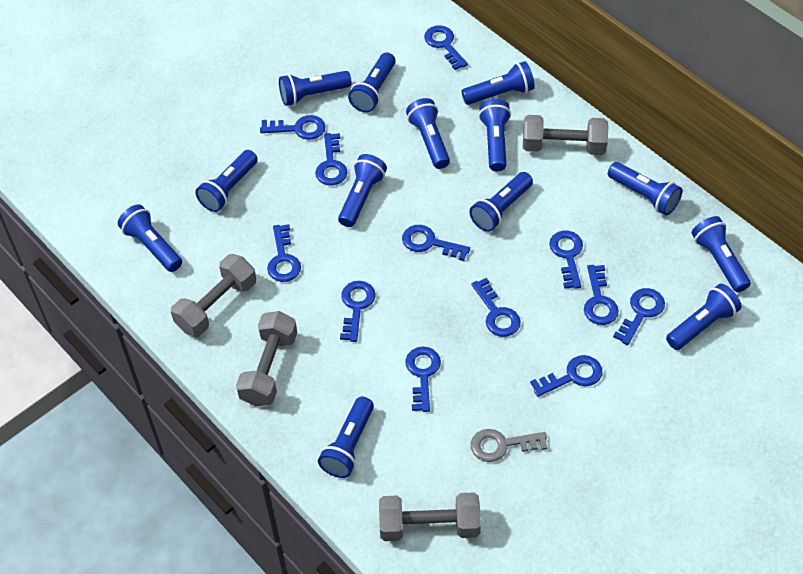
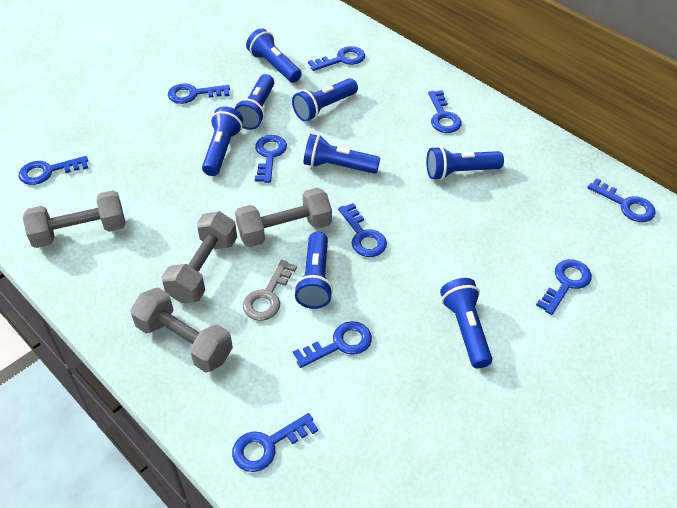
blue flashlight: 13 -> 8
blue key: 12 -> 10

